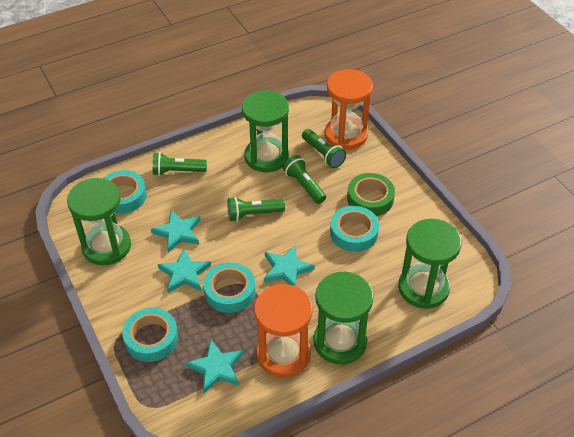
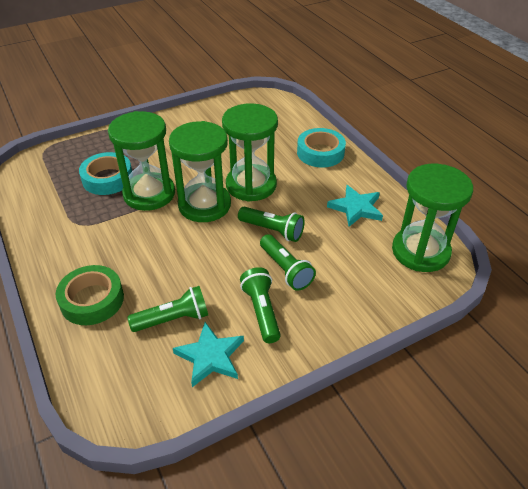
orange hourglass: 2 -> 0
turquoise star: 4 -> 2
turquoise tape: 4 -> 2

